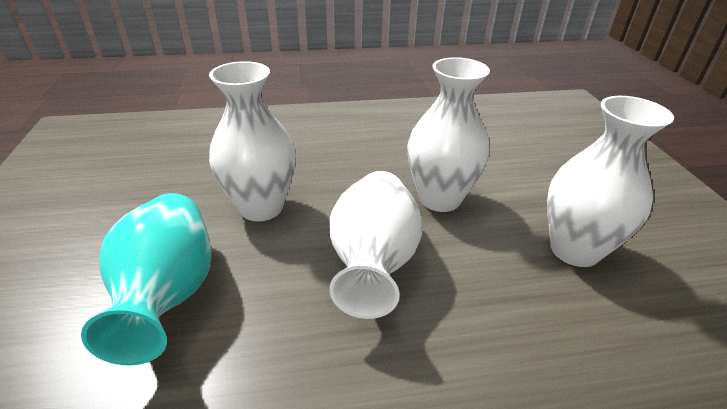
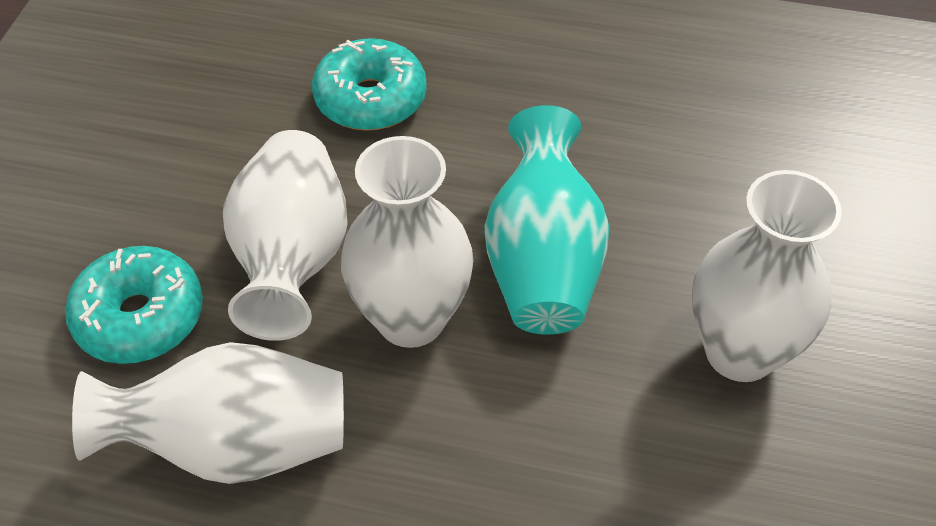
turquoise donut: 0 -> 2

